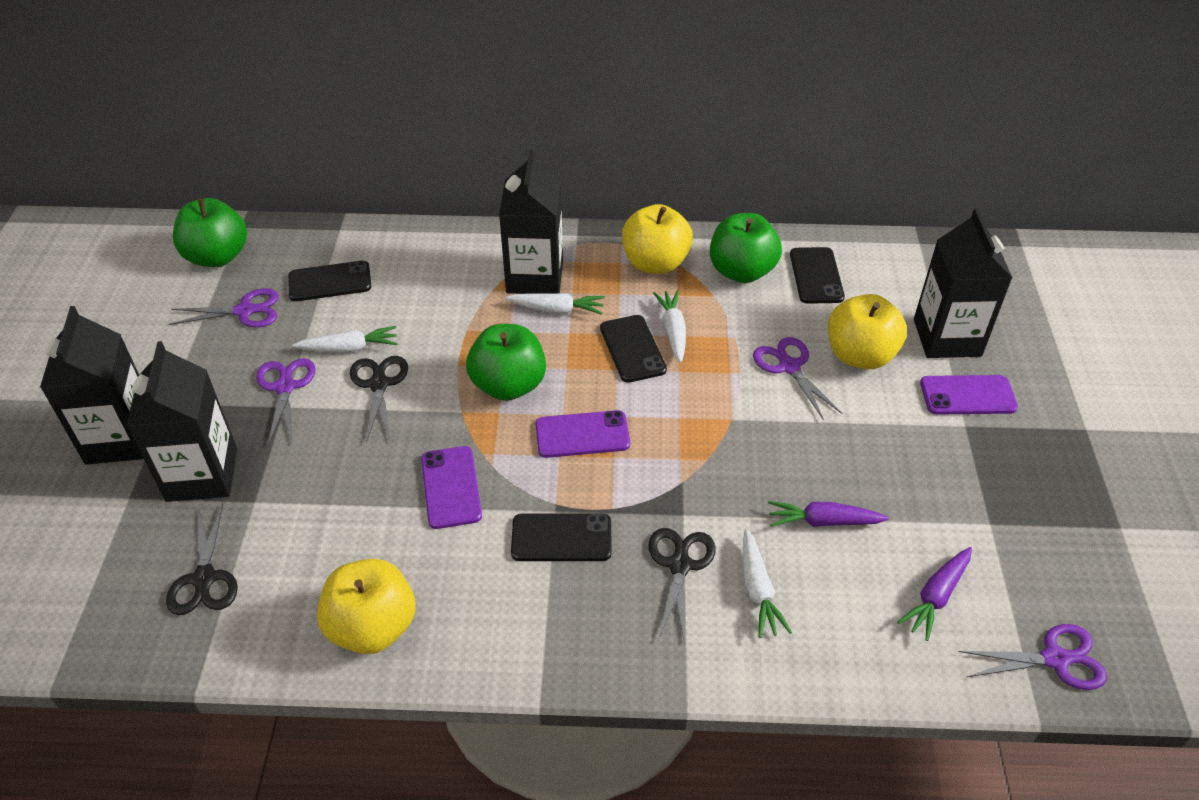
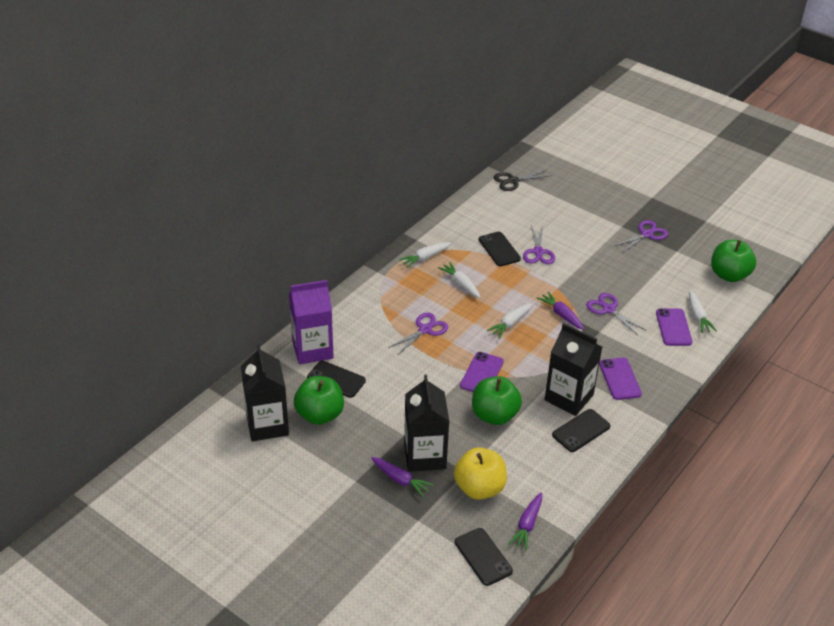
black carton: 4 -> 3
black scissors: 3 -> 1
purple carrot: 2 -> 3
purple carton: 0 -> 1
yellow apple: 3 -> 1

